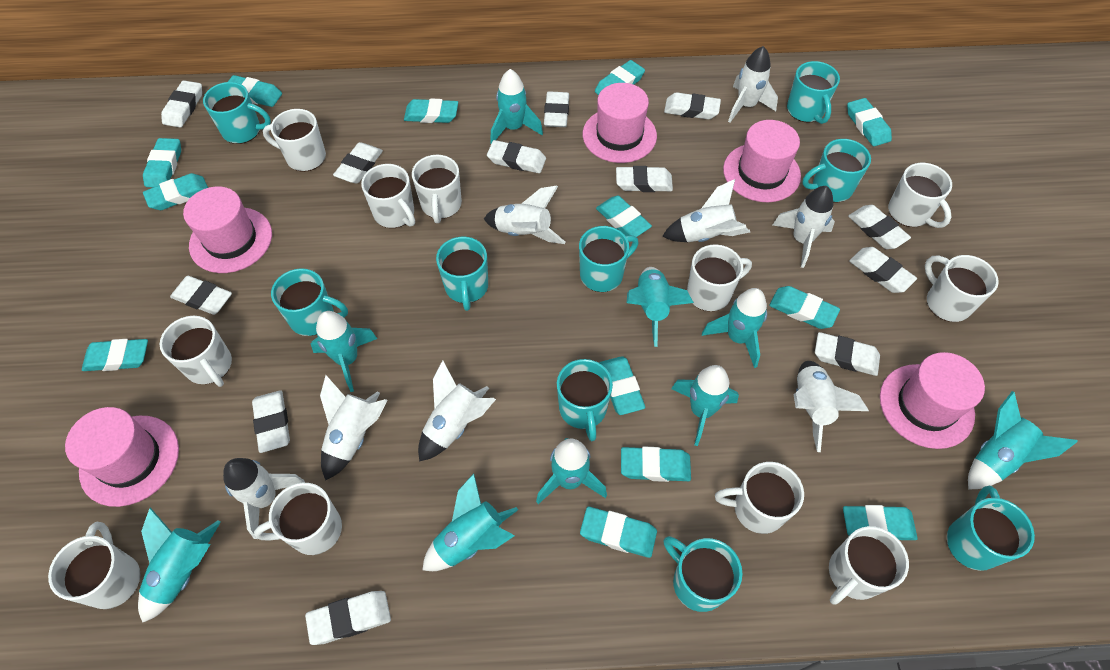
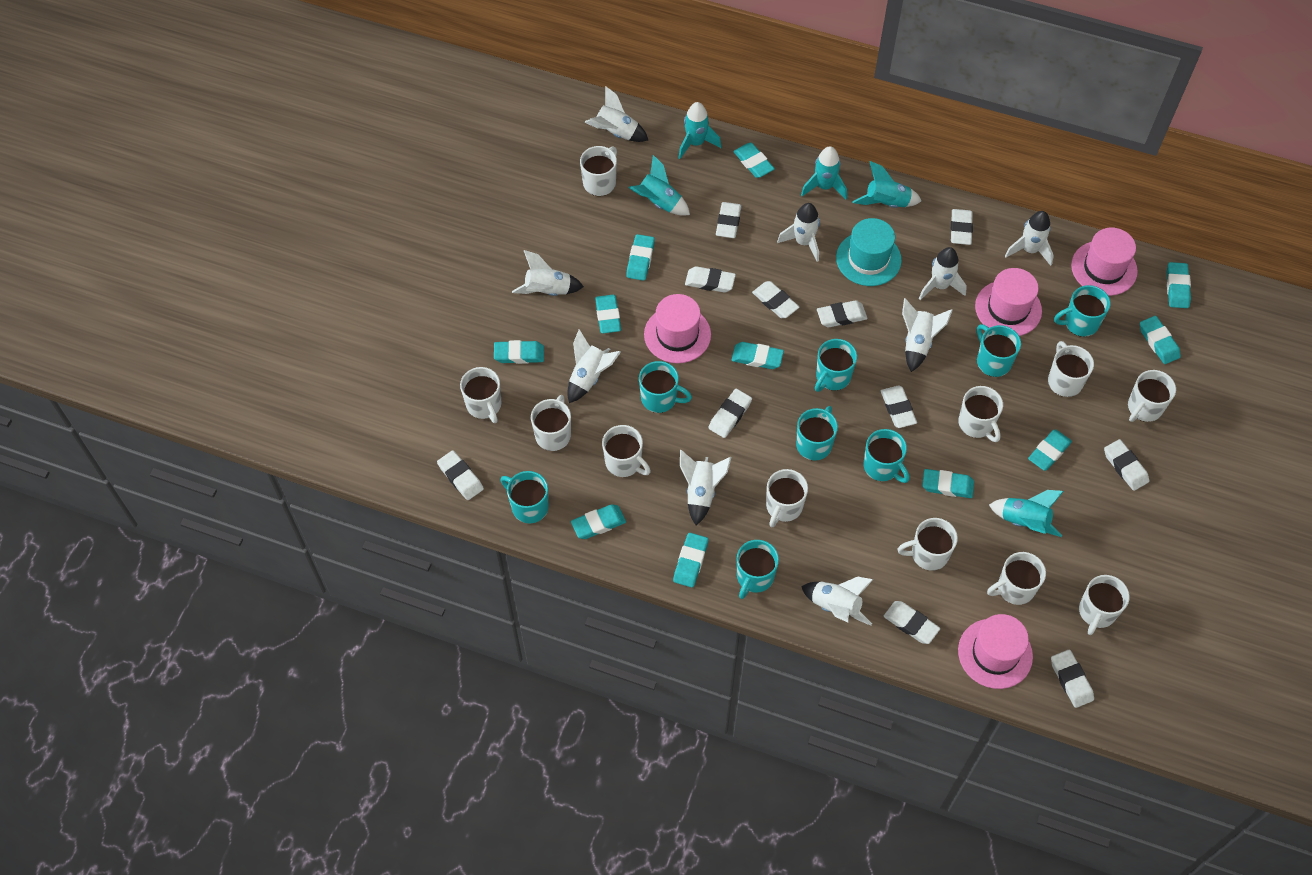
pink hat: 5 -> 4
turquoise eraser: 13 -> 11
turquoise hat: 0 -> 1
turquoise mug: 9 -> 8
turquoise rocket: 9 -> 5
white eraser: 12 -> 11
white rocket: 8 -> 9

